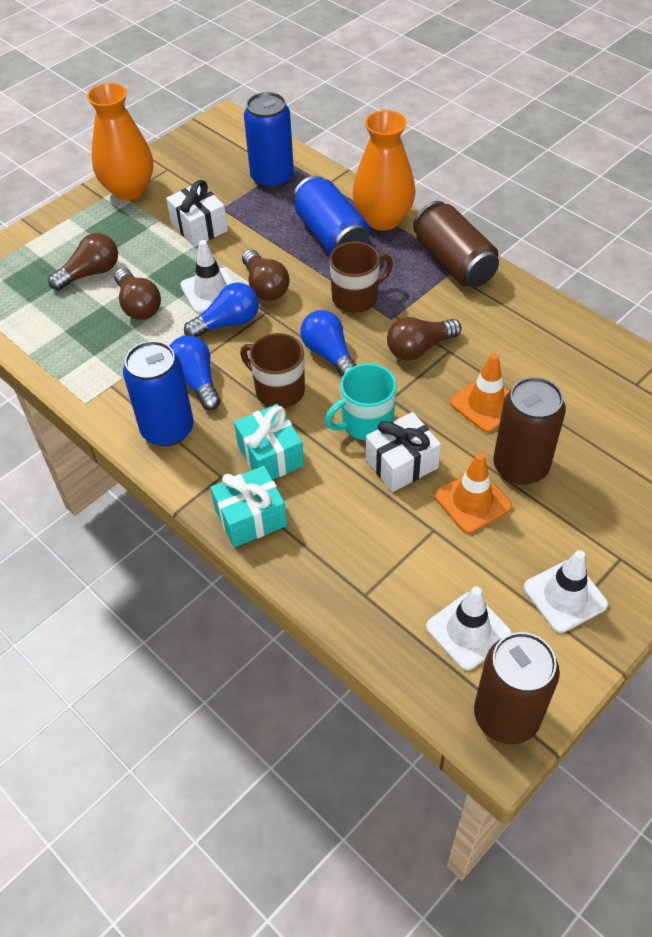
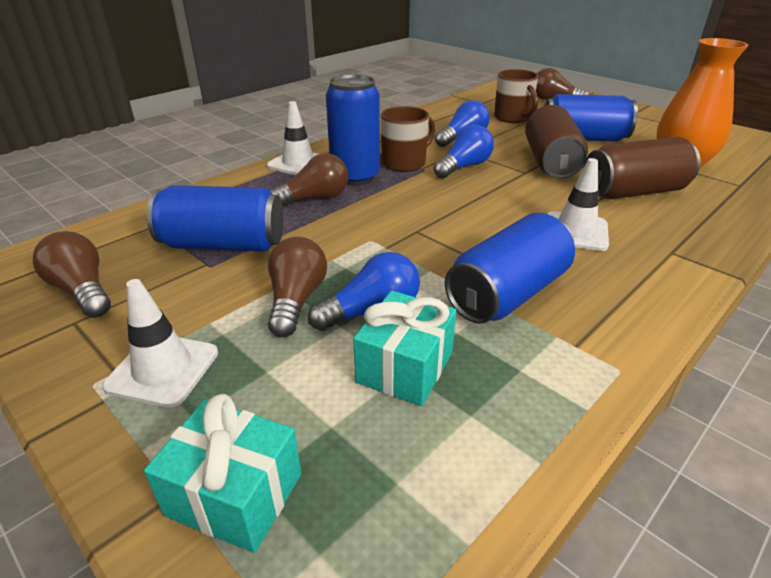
blue can: 3 -> 4
brown can: 3 -> 2
orange traffic cone: 2 -> 0
orange vase: 2 -> 1
turquoise mug: 1 -> 0
white gift: 2 -> 0

